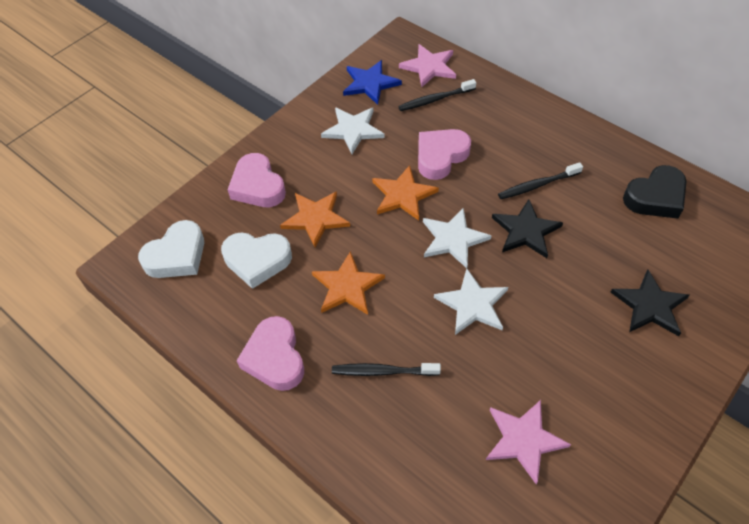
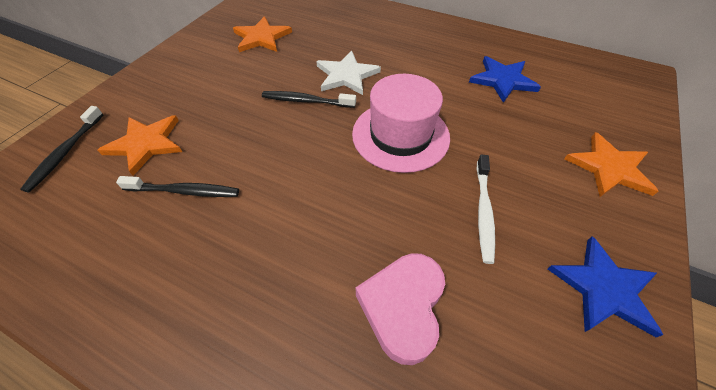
black heart: 1 -> 0
black star: 2 -> 0
blue star: 1 -> 2
pink hat: 0 -> 1
pink heart: 3 -> 1
pink star: 2 -> 0
white heart: 2 -> 0
white star: 3 -> 1
white toothbrush: 0 -> 1

